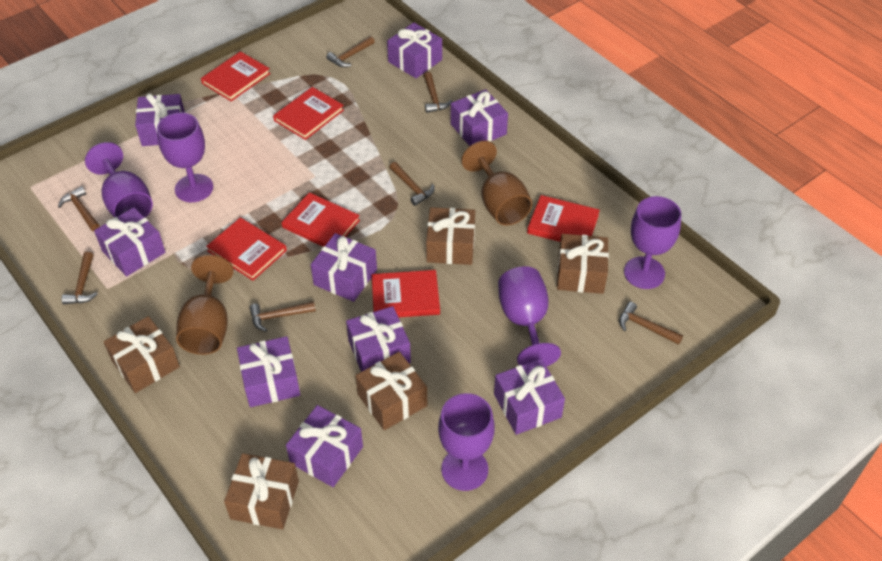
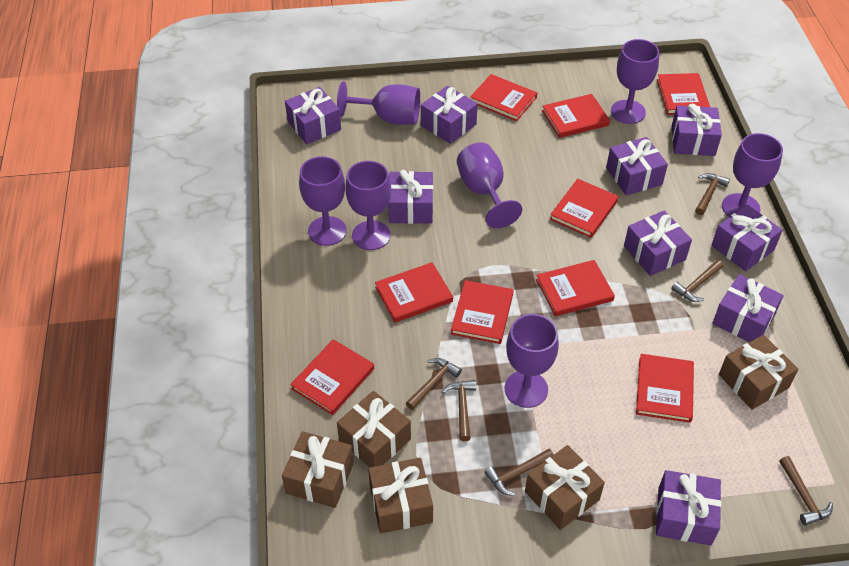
brown goblet: 2 -> 0
brown hammer: 7 -> 6
purple goblet: 5 -> 7
red book: 6 -> 9

